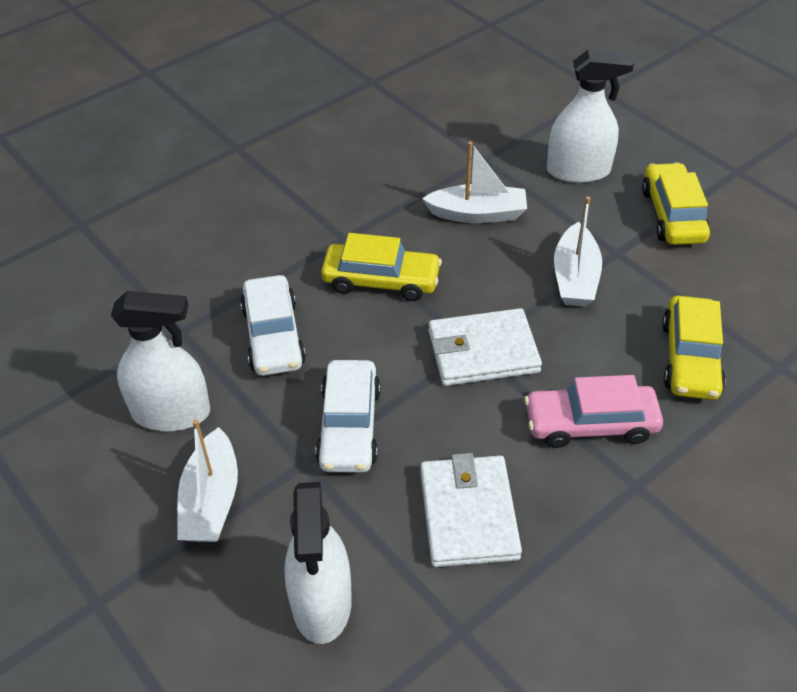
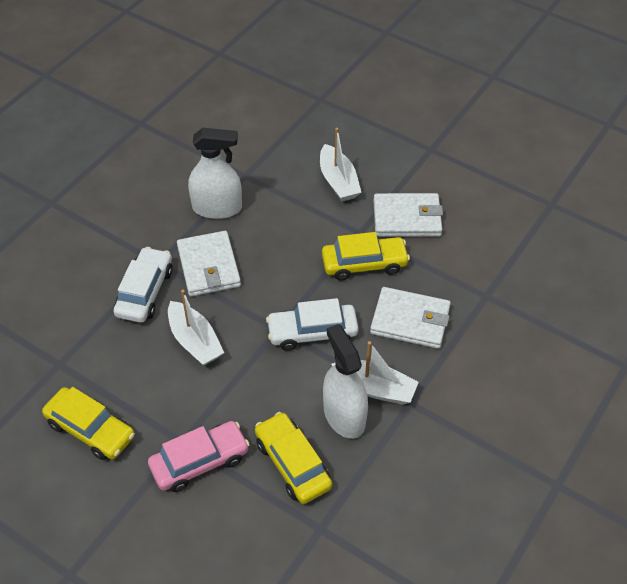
white spray bottle: 3 -> 2
white wallet: 2 -> 3

